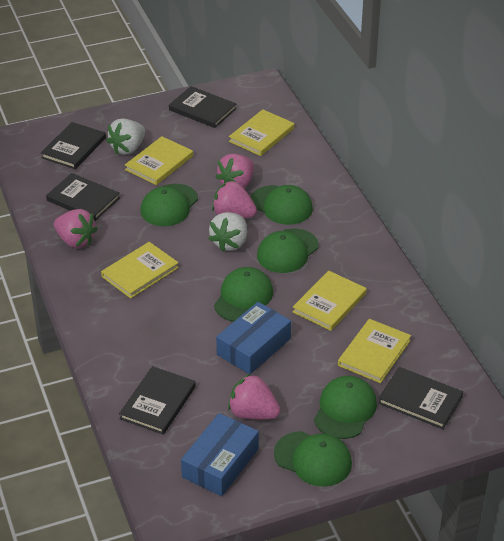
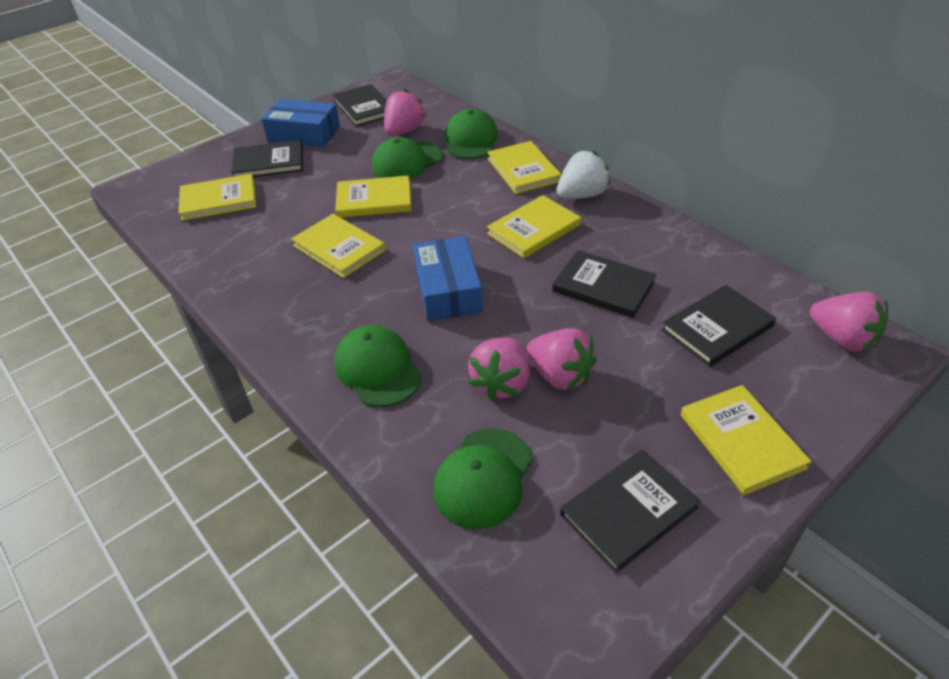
green cap: 6 -> 4
white strawberry: 2 -> 1
yellow book: 5 -> 6

